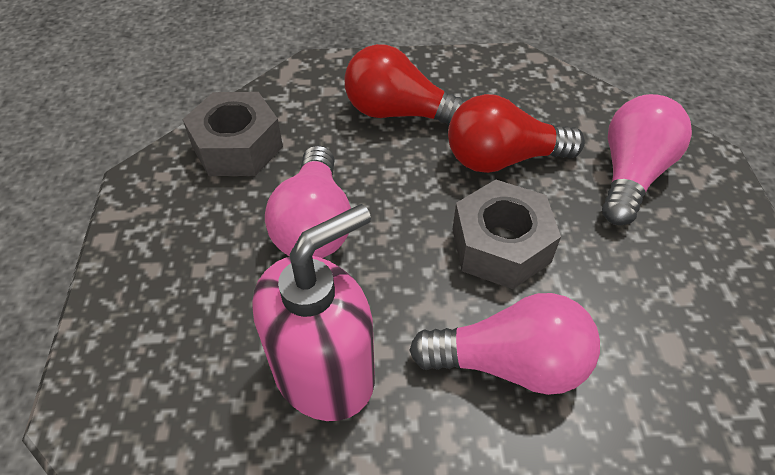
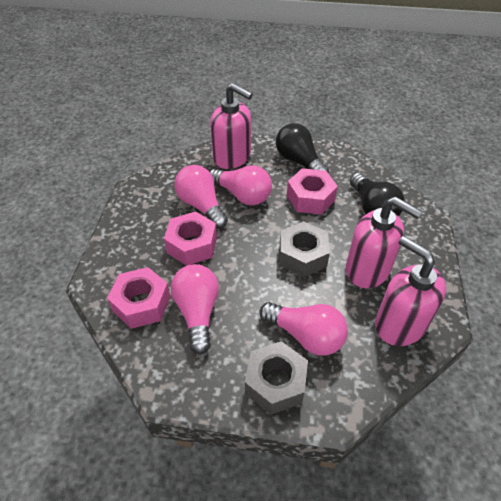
black light bulb: 0 -> 2
pink light bulb: 3 -> 4
pink nut: 0 -> 3
pink soap dispenser: 1 -> 3
red light bulb: 2 -> 0

